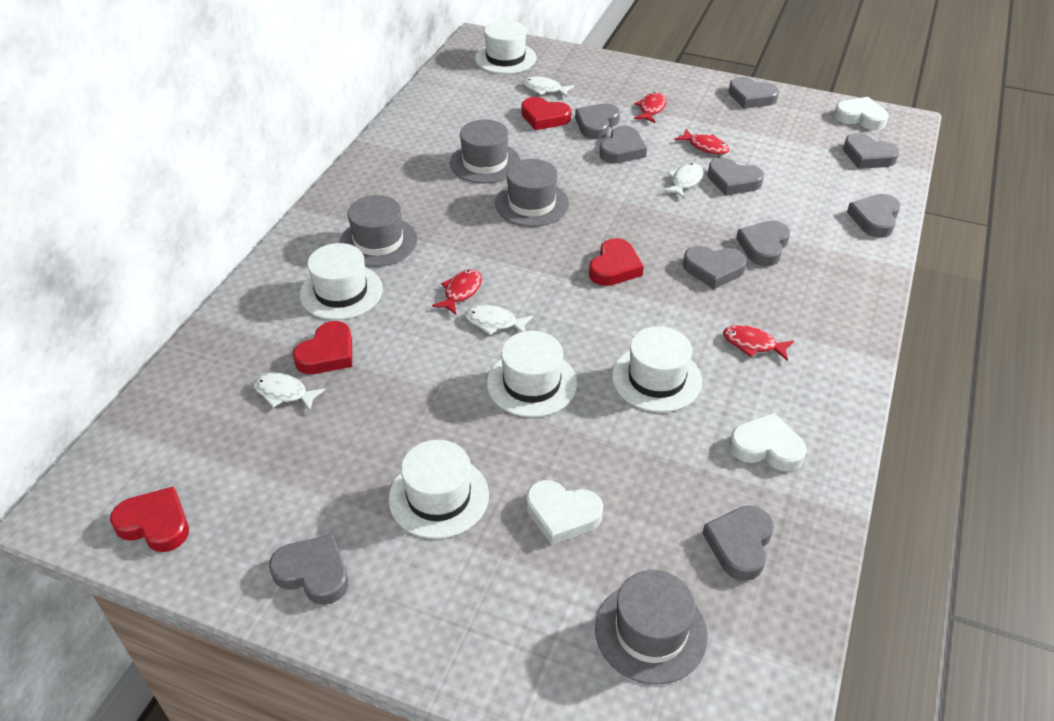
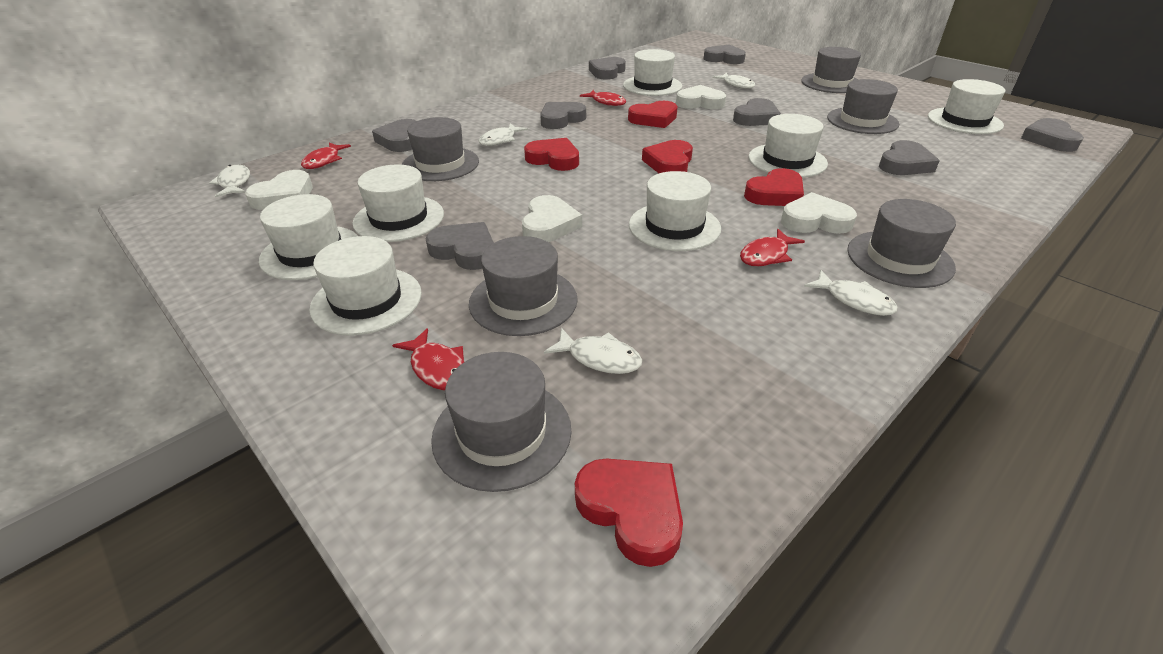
grey hat: 4 -> 6
grey heart: 10 -> 8
red heart: 4 -> 5
white fish: 4 -> 5
white hat: 5 -> 7
white heart: 3 -> 4

